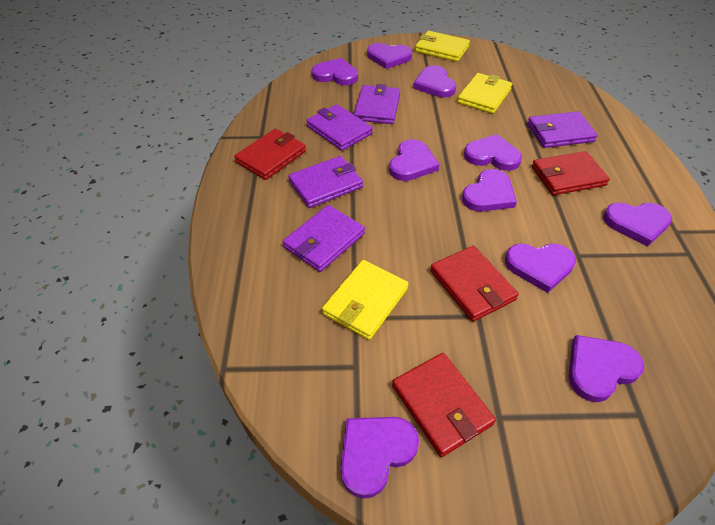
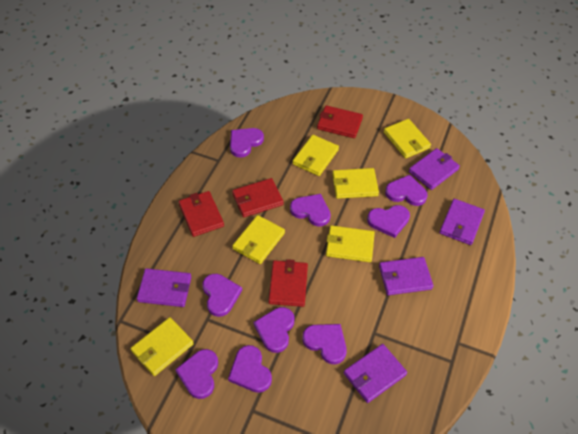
purple heart: 10 -> 9
yellow wallet: 3 -> 6

